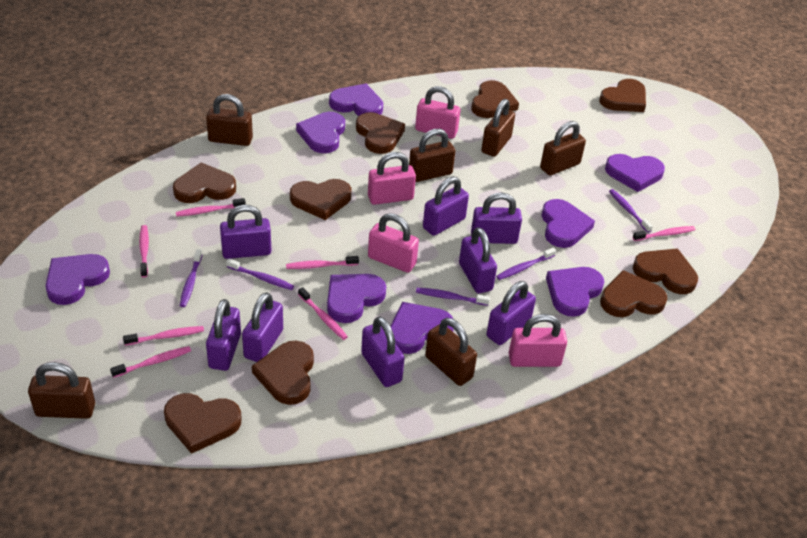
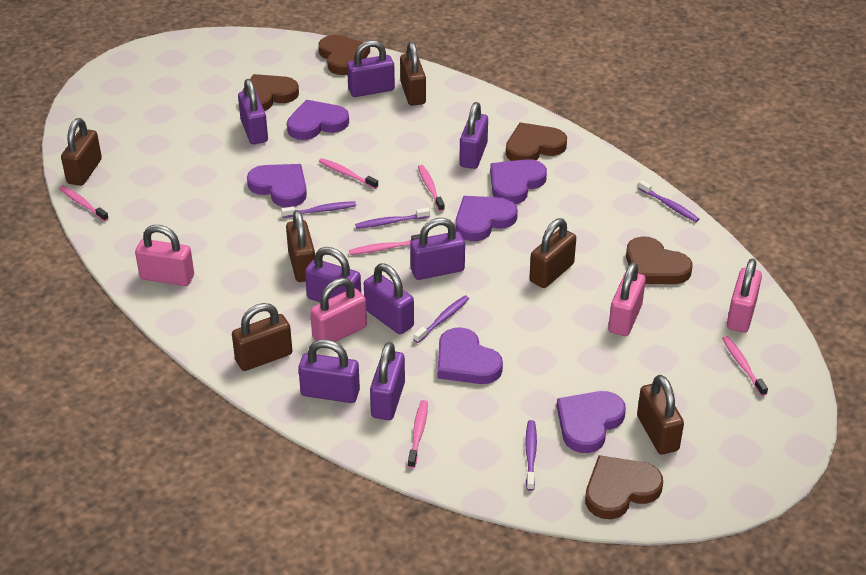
brown heart: 9 -> 5
pink toothbrush: 7 -> 6
purple heart: 8 -> 6

